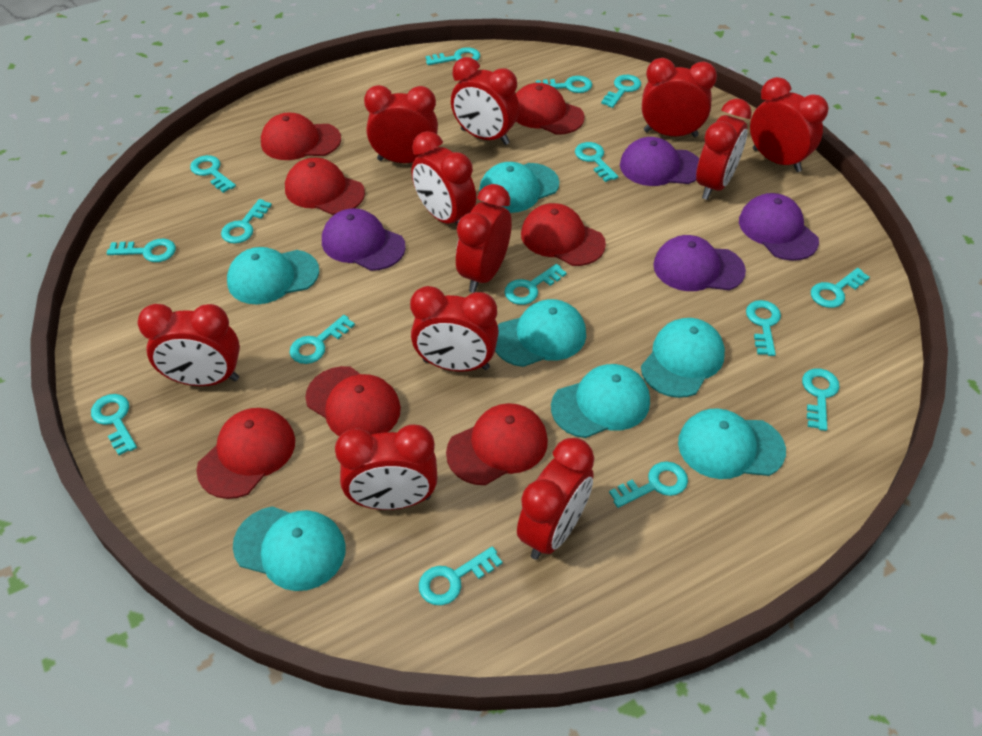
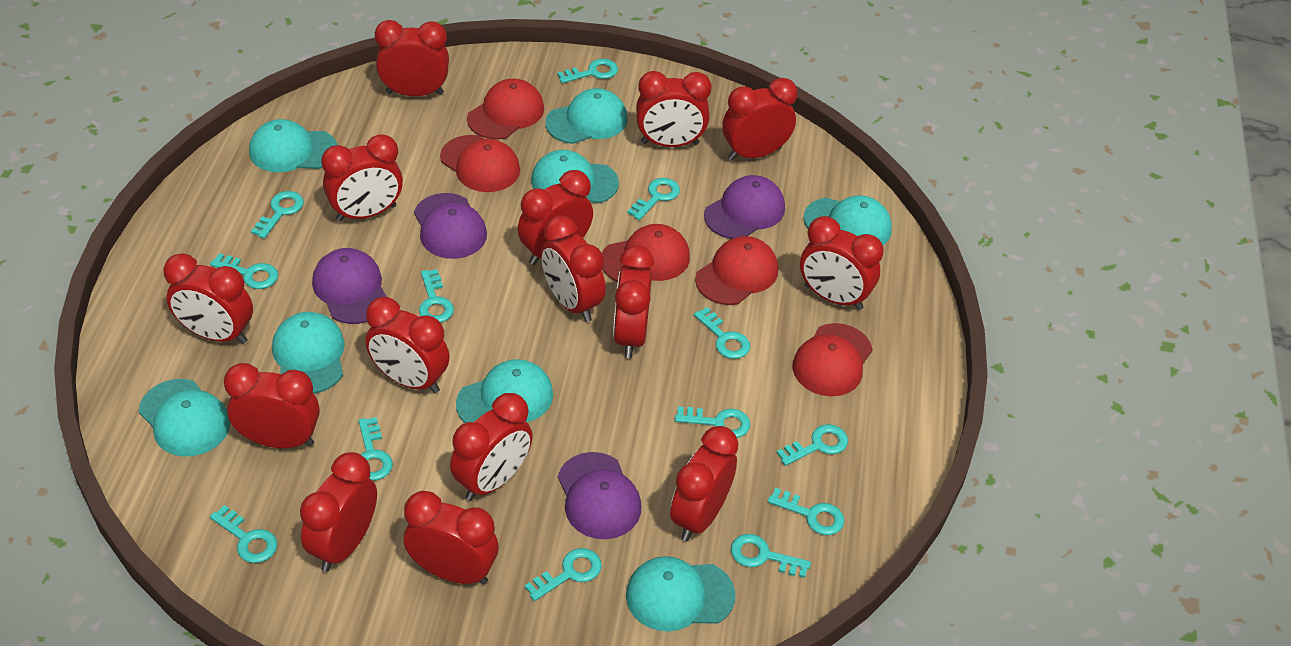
red cap: 7 -> 5
red clock: 11 -> 15
turquoise cap: 7 -> 8
turquoise key: 15 -> 13

